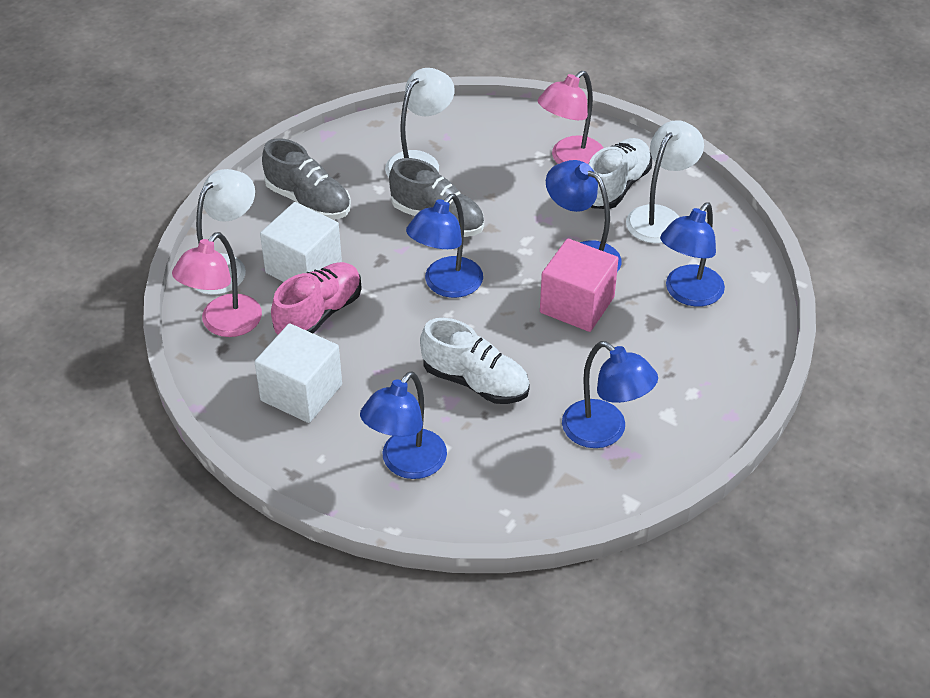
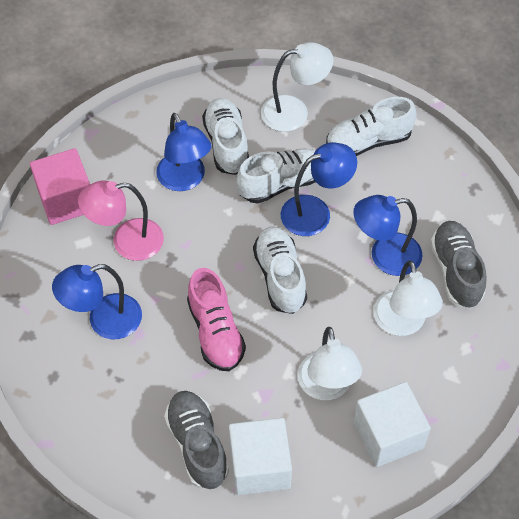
blue lamp: 5 -> 4
pink lamp: 2 -> 1
white shoe: 2 -> 4

